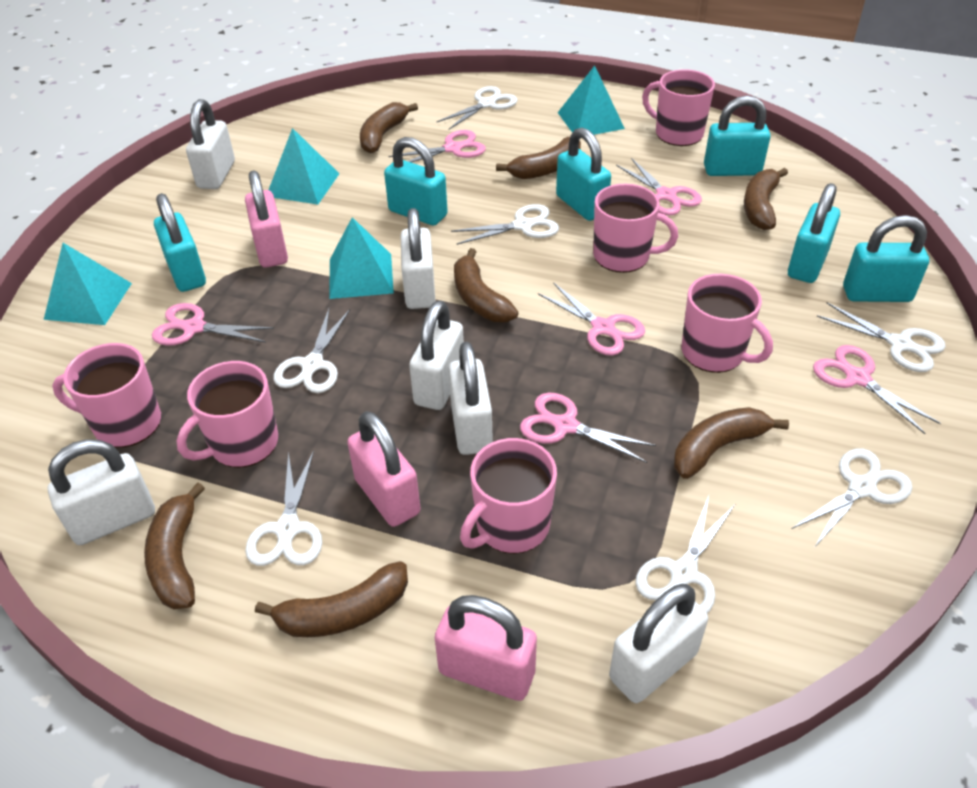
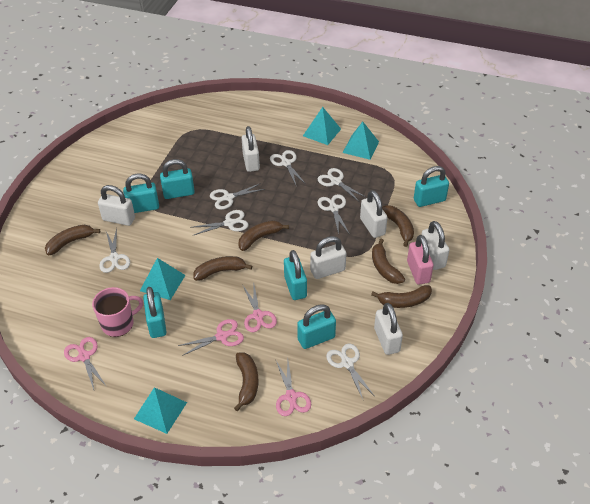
pink mug: 6 -> 1
pink padlock: 3 -> 1
pink scissors: 6 -> 4

